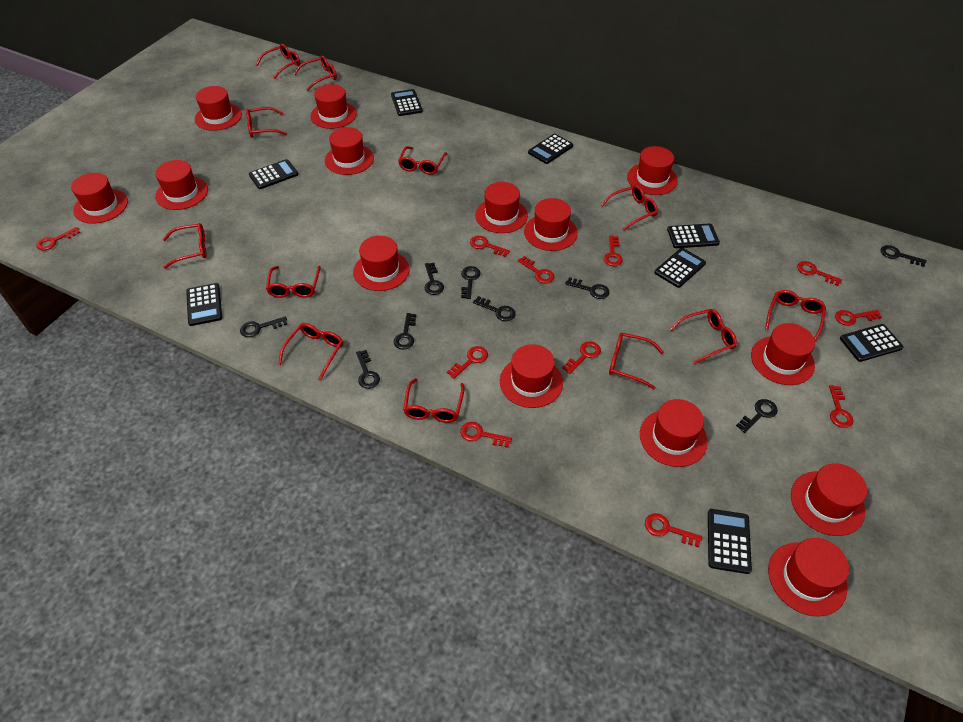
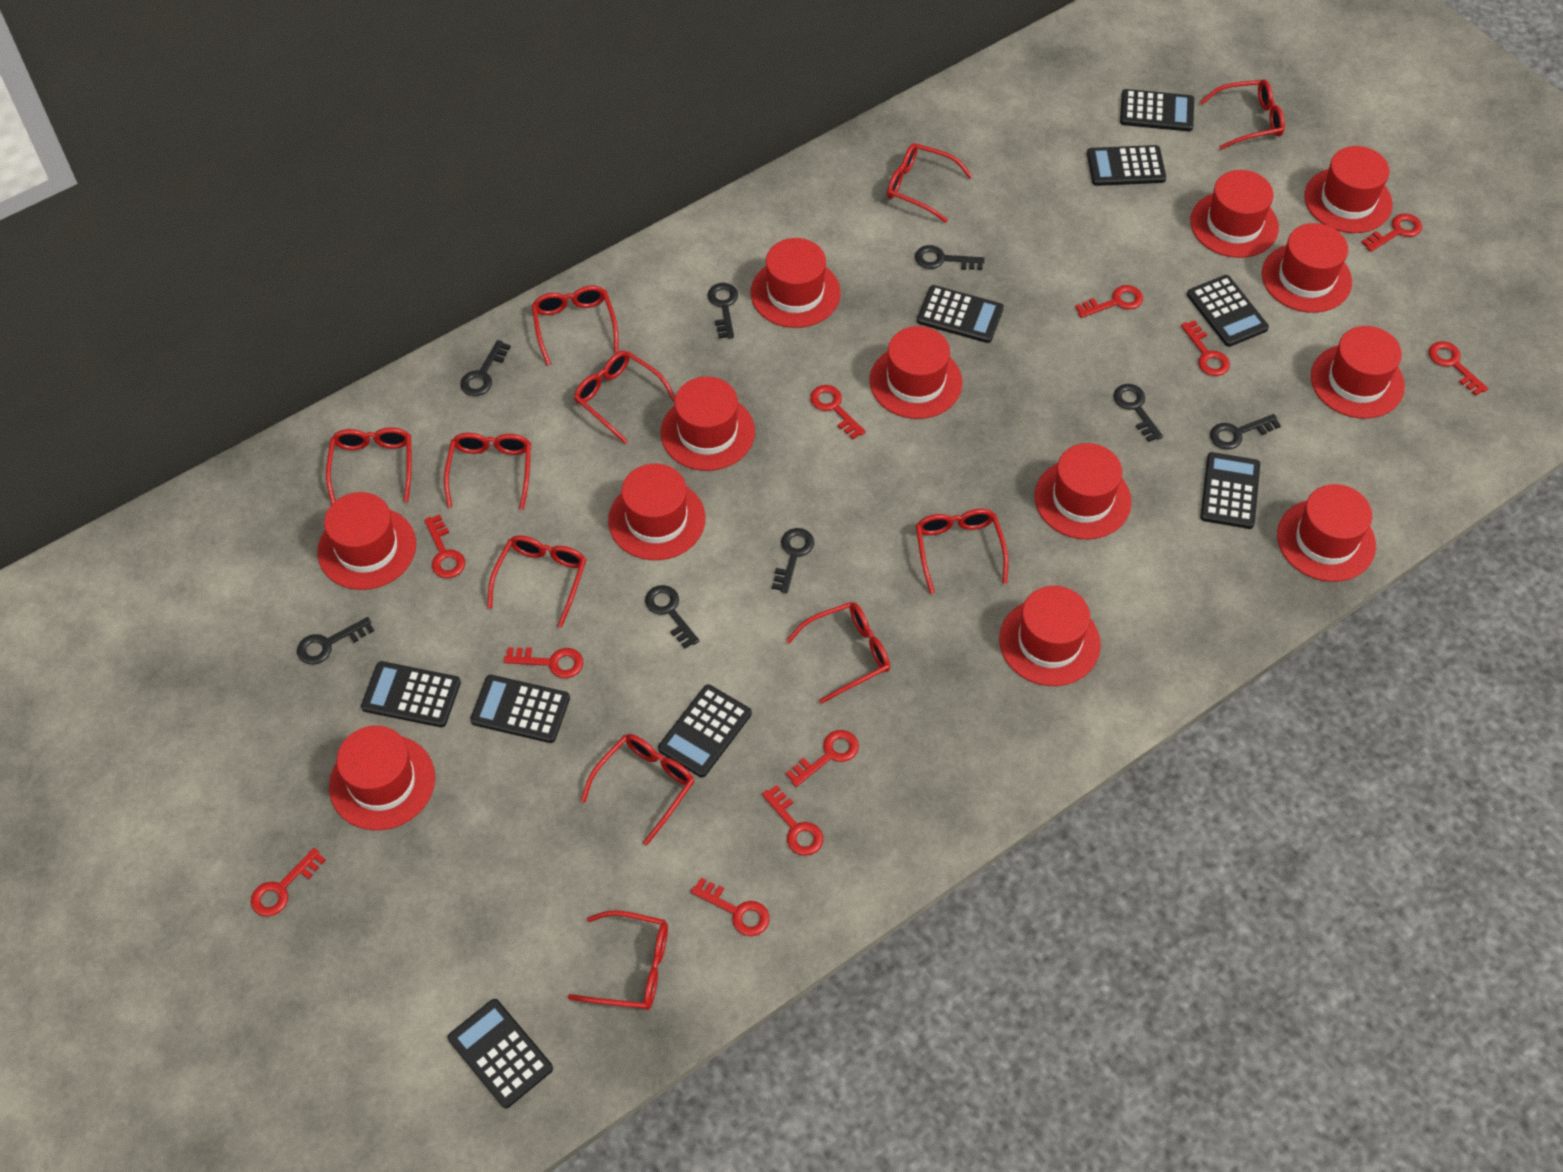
black calculator: 8 -> 9
black key: 9 -> 8
red glasses: 12 -> 11
red hat: 14 -> 13

